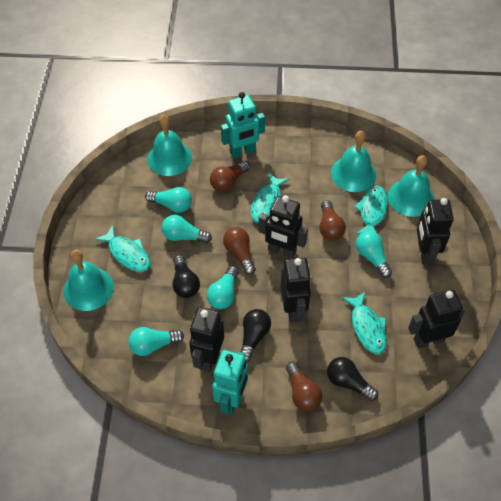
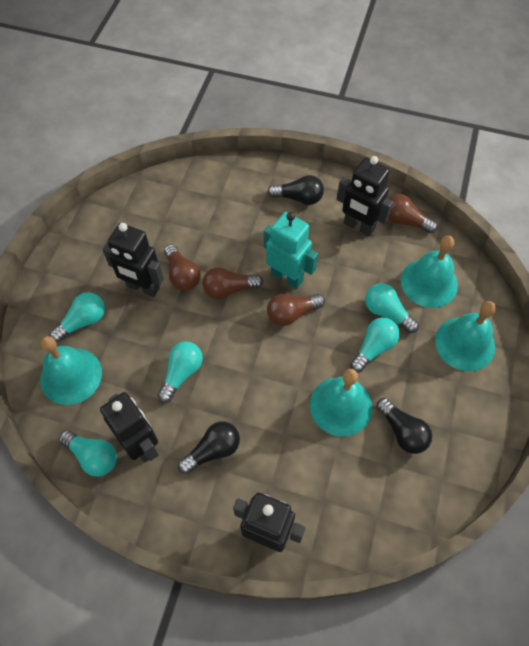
black robot: 5 -> 4
turquoise fish: 4 -> 0
turquoise robot: 2 -> 1

